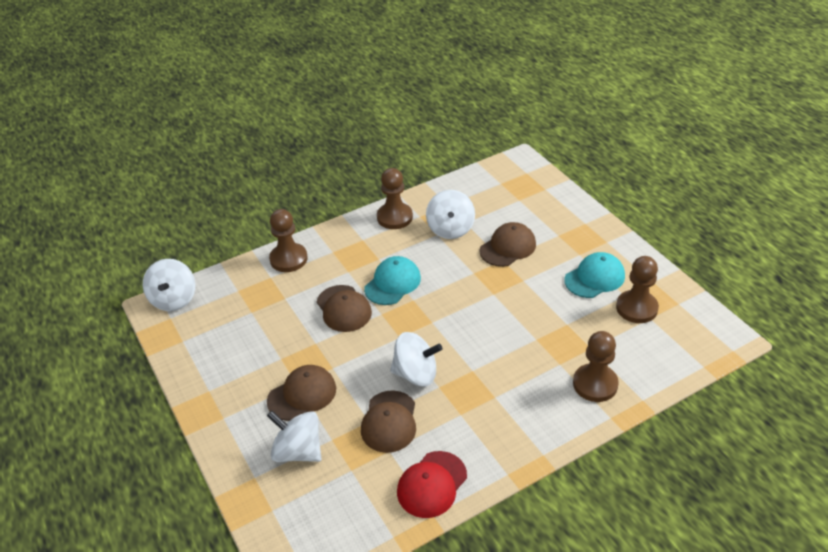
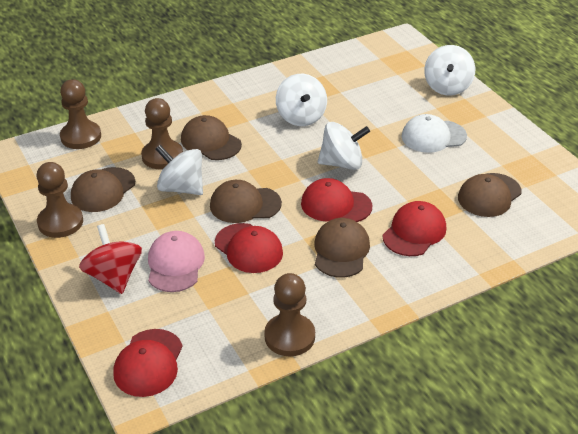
brown cap: 4 -> 5
pink cap: 0 -> 1
red cap: 1 -> 4
red spinning top: 0 -> 1
turquoise cap: 2 -> 0
white cap: 0 -> 1

